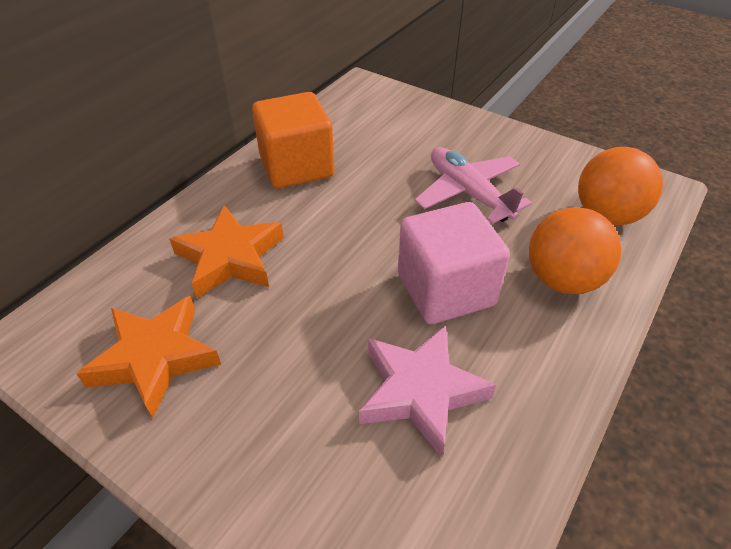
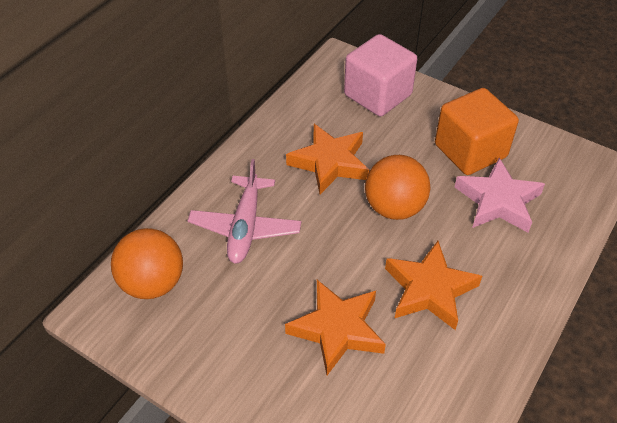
orange star: 2 -> 3

